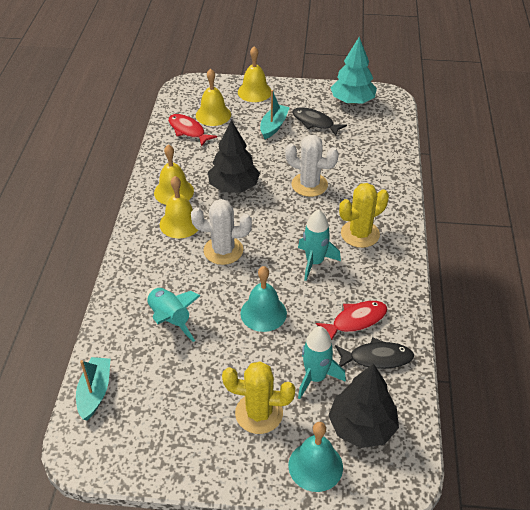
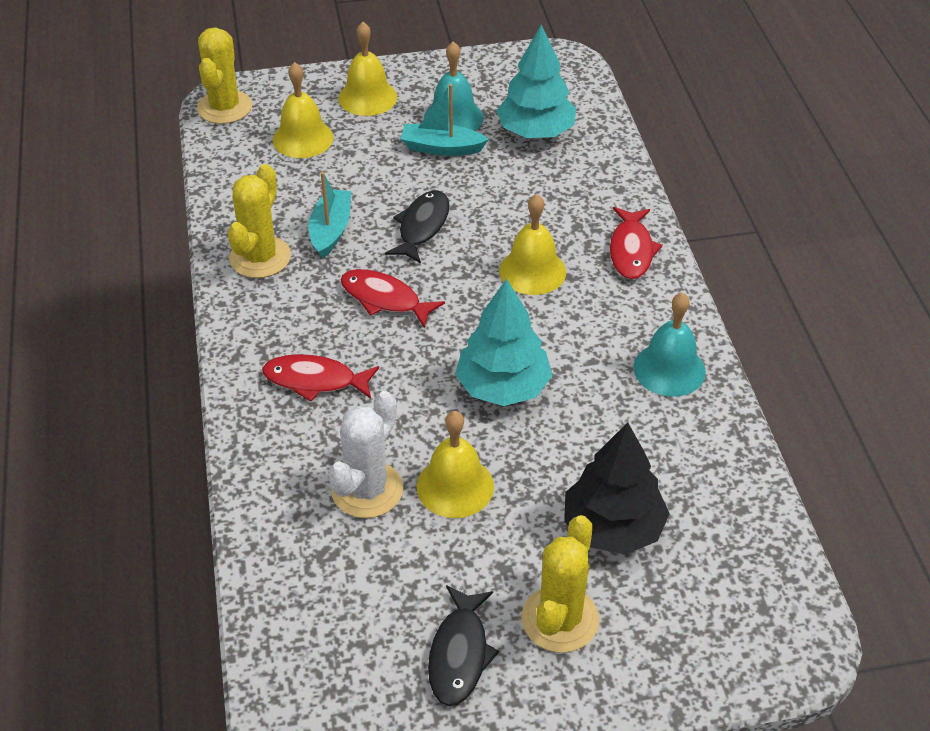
black tree: 2 -> 1
red fish: 2 -> 3
turquoise rocket: 3 -> 0
turquoise tree: 1 -> 2
white cactus: 2 -> 1
yellow cactus: 2 -> 3

